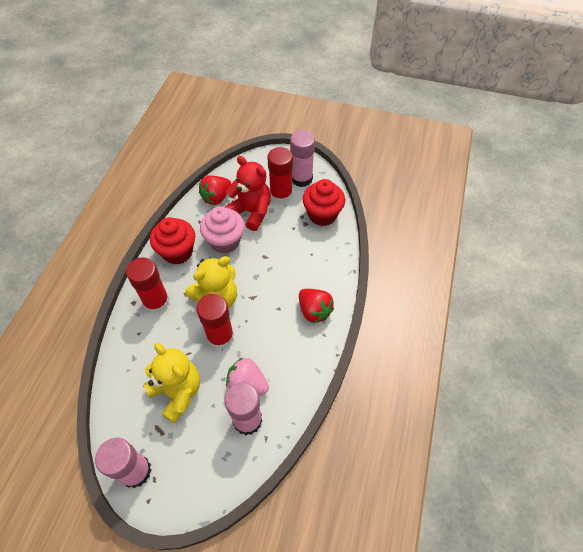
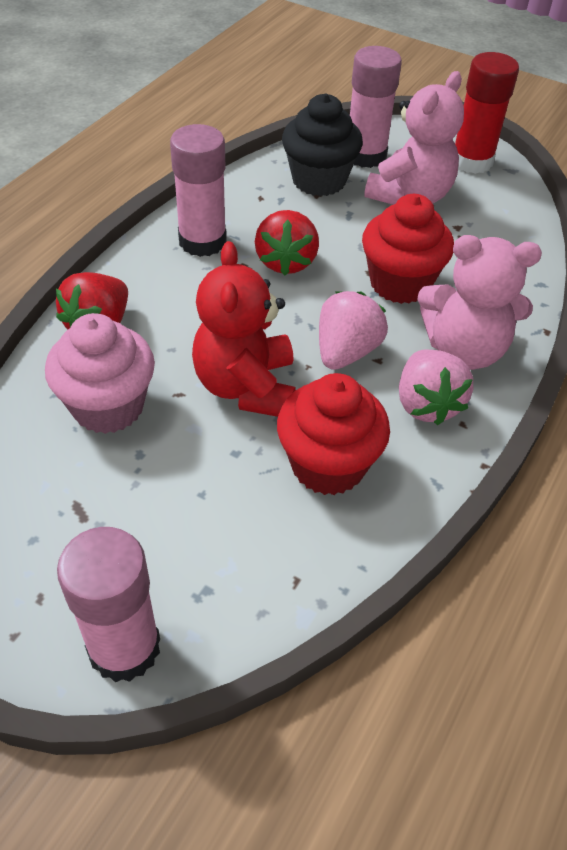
black cupcake: 0 -> 1
pink strawberry: 1 -> 2
pink teddy bear: 0 -> 2
red glue stick: 3 -> 1
yellow teddy bear: 2 -> 0

